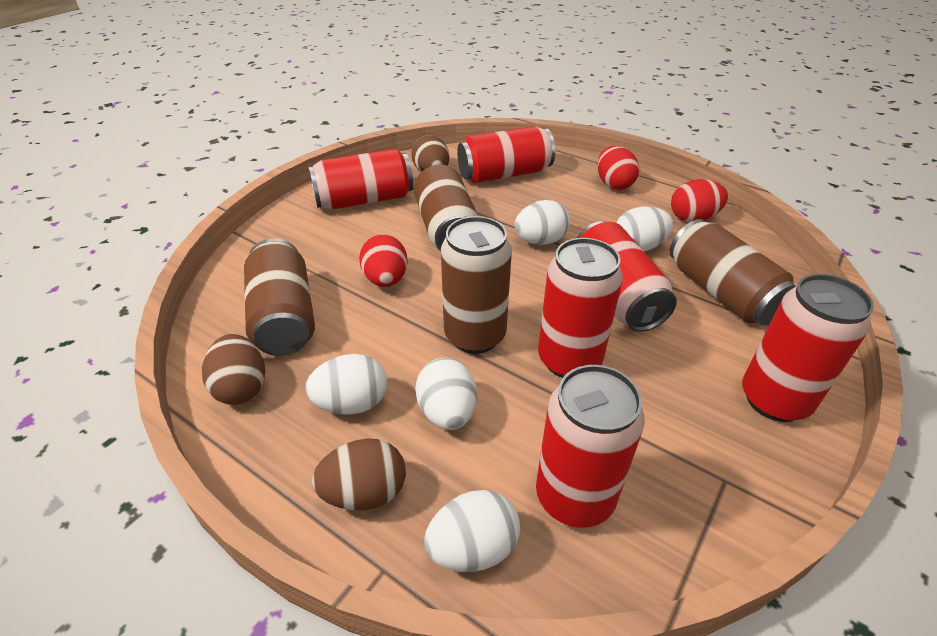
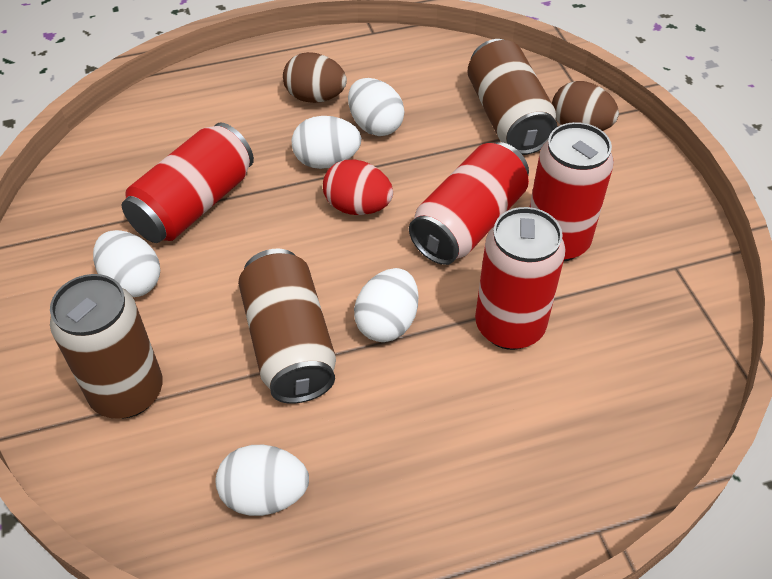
brown can: 4 -> 3
brown egg: 3 -> 2
red can: 6 -> 4
red egg: 3 -> 1

